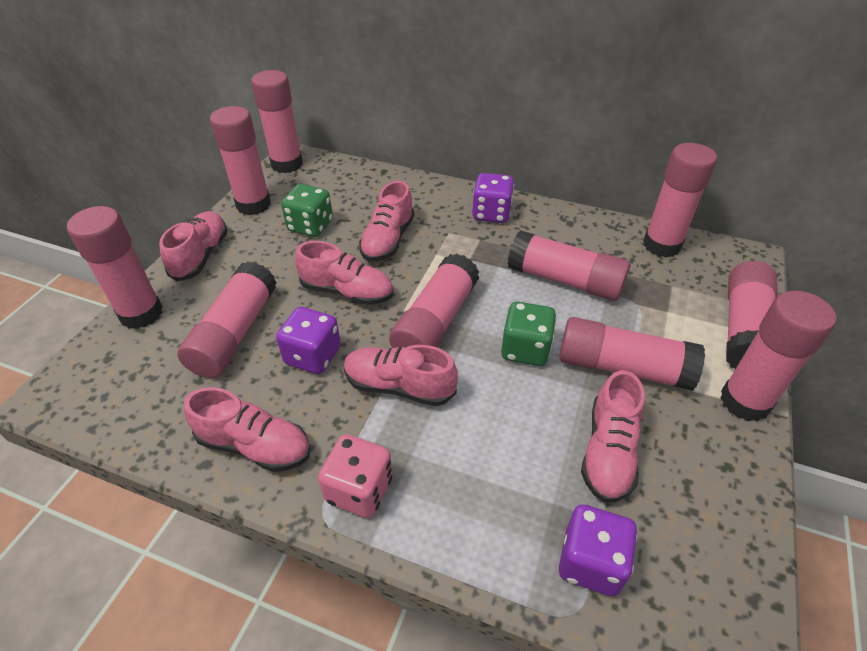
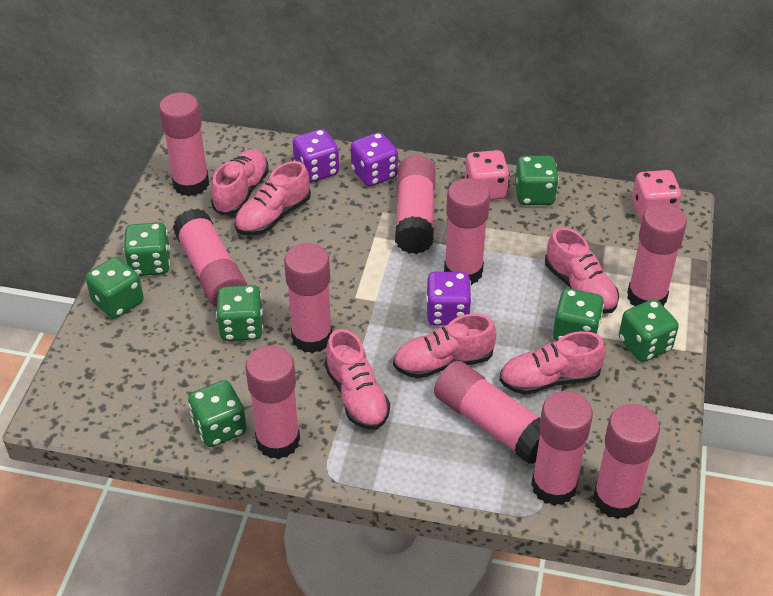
green dice: 2 -> 7
pink dice: 1 -> 2

